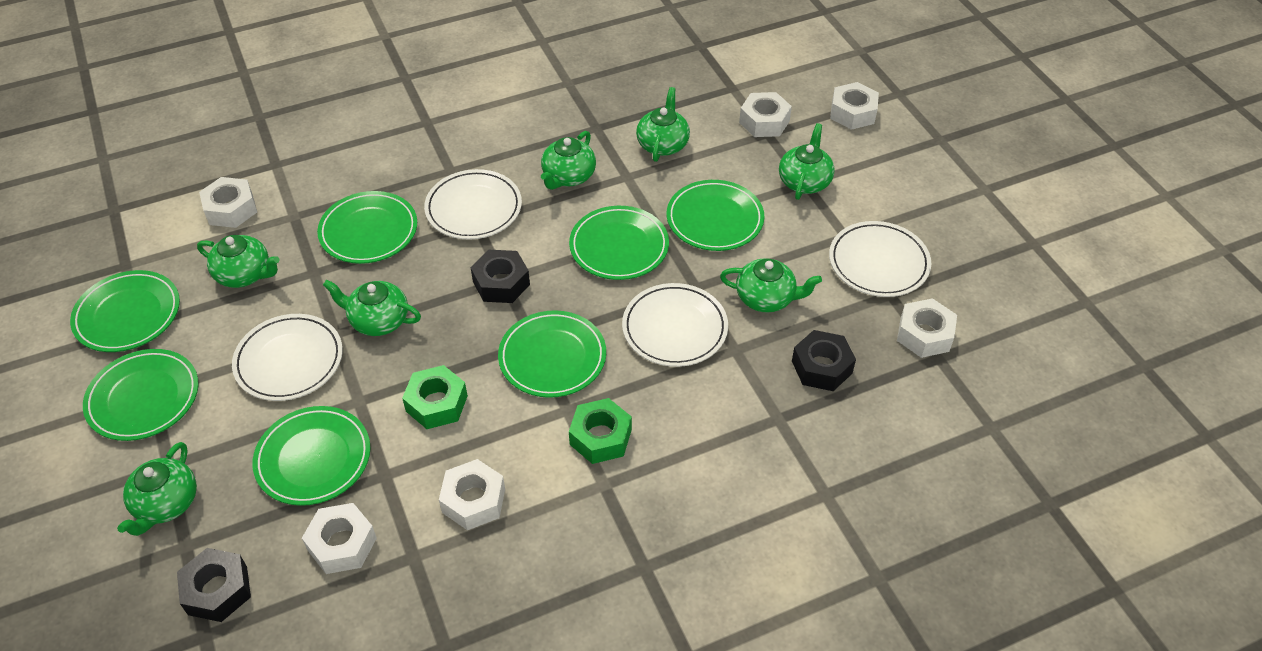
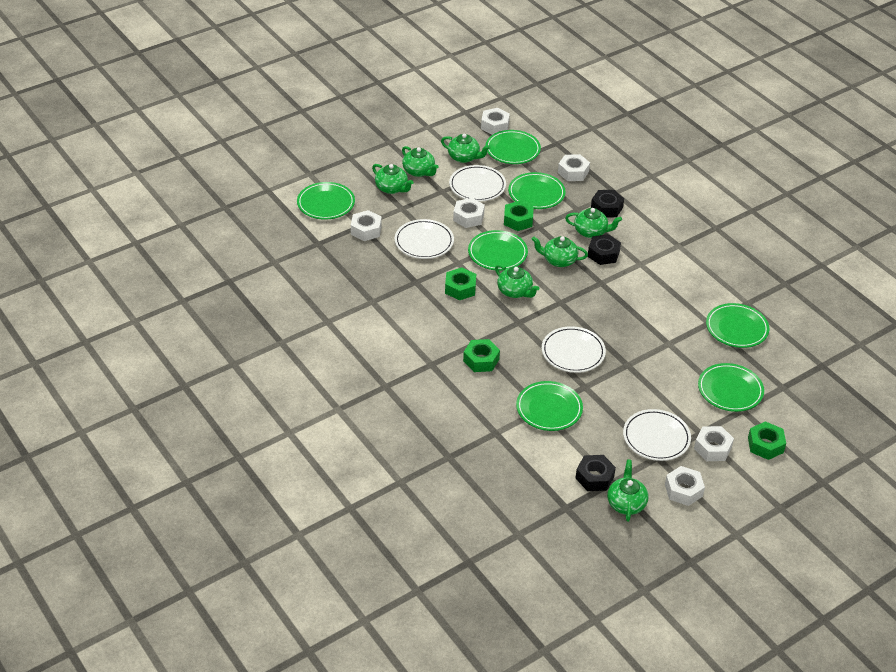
green nut: 2 -> 4

